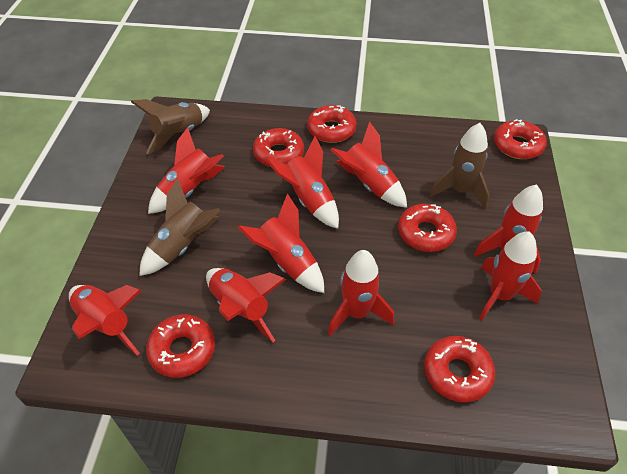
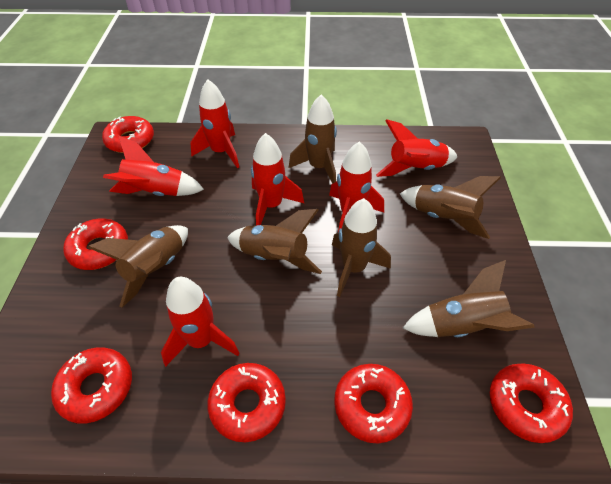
brown rocket: 3 -> 6
red rocket: 9 -> 6

